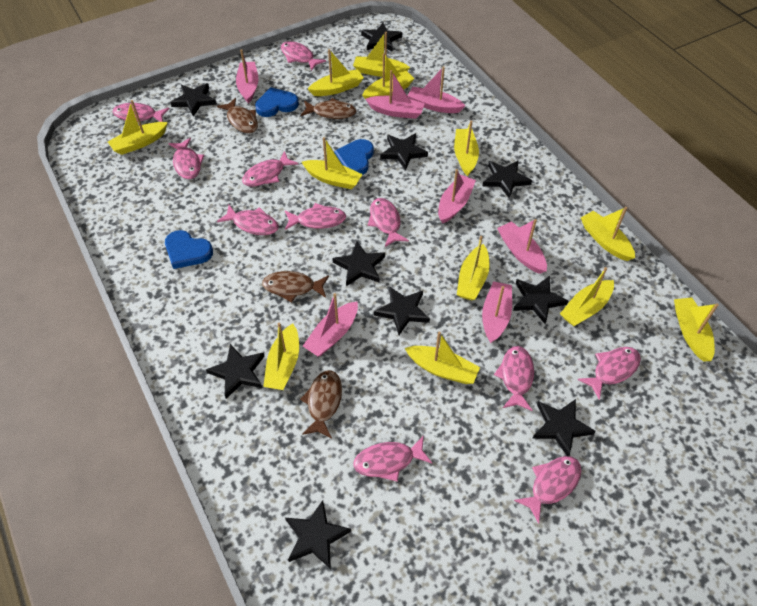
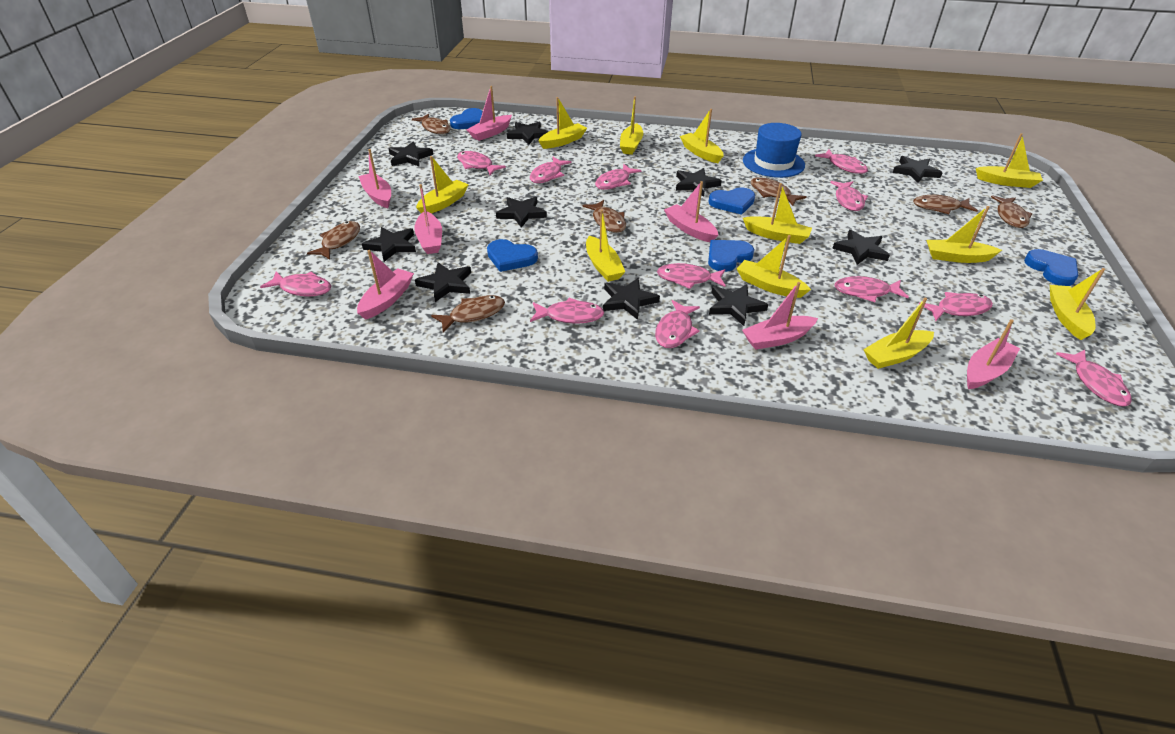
blue hat: 0 -> 1
blue heart: 3 -> 5
brown fish: 4 -> 7
pink fish: 11 -> 12
yellow boat: 12 -> 11

